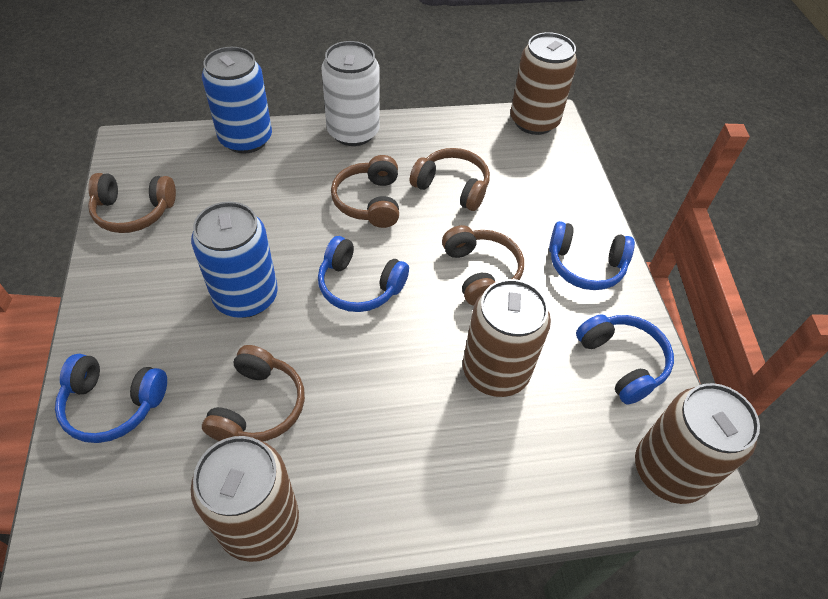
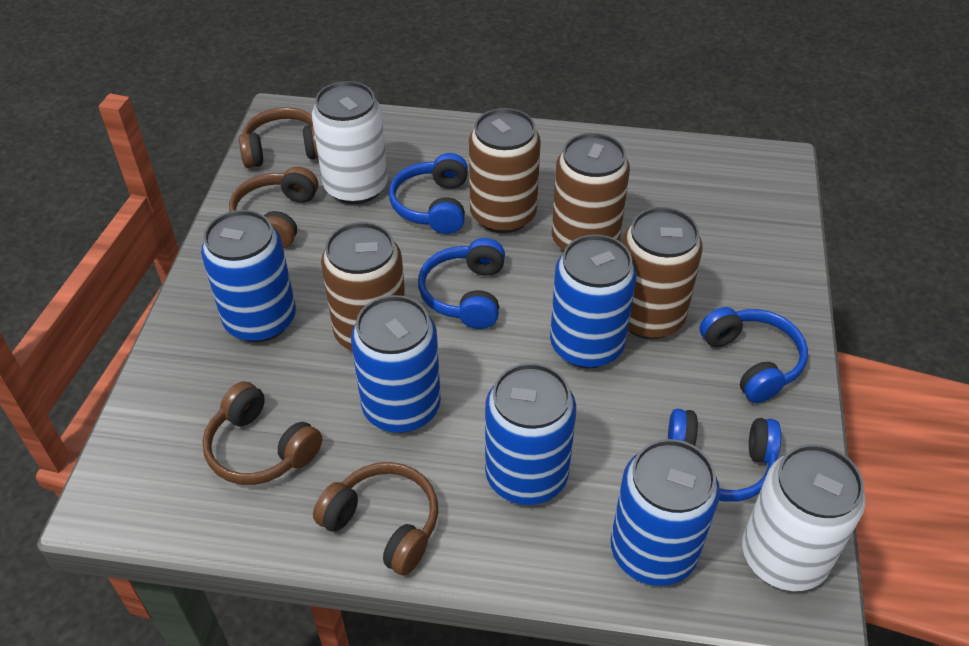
blue can: 2 -> 5
brown headphones: 5 -> 4
white can: 1 -> 2

